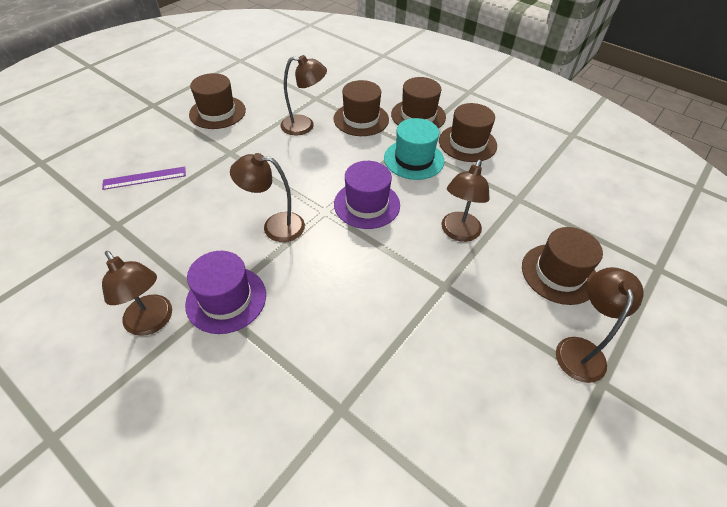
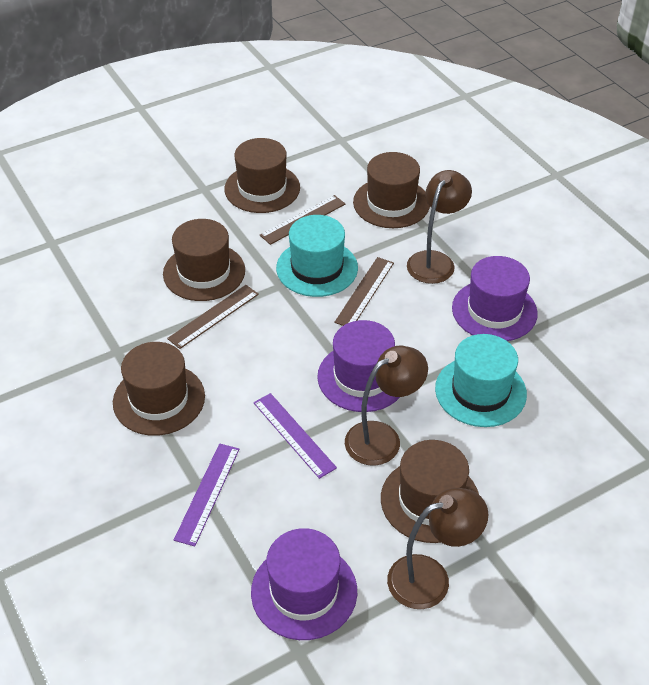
brown lamp: 5 -> 3
brown ruler: 0 -> 3
purple hat: 2 -> 3
purple ruler: 1 -> 2
turquoise hat: 1 -> 2

